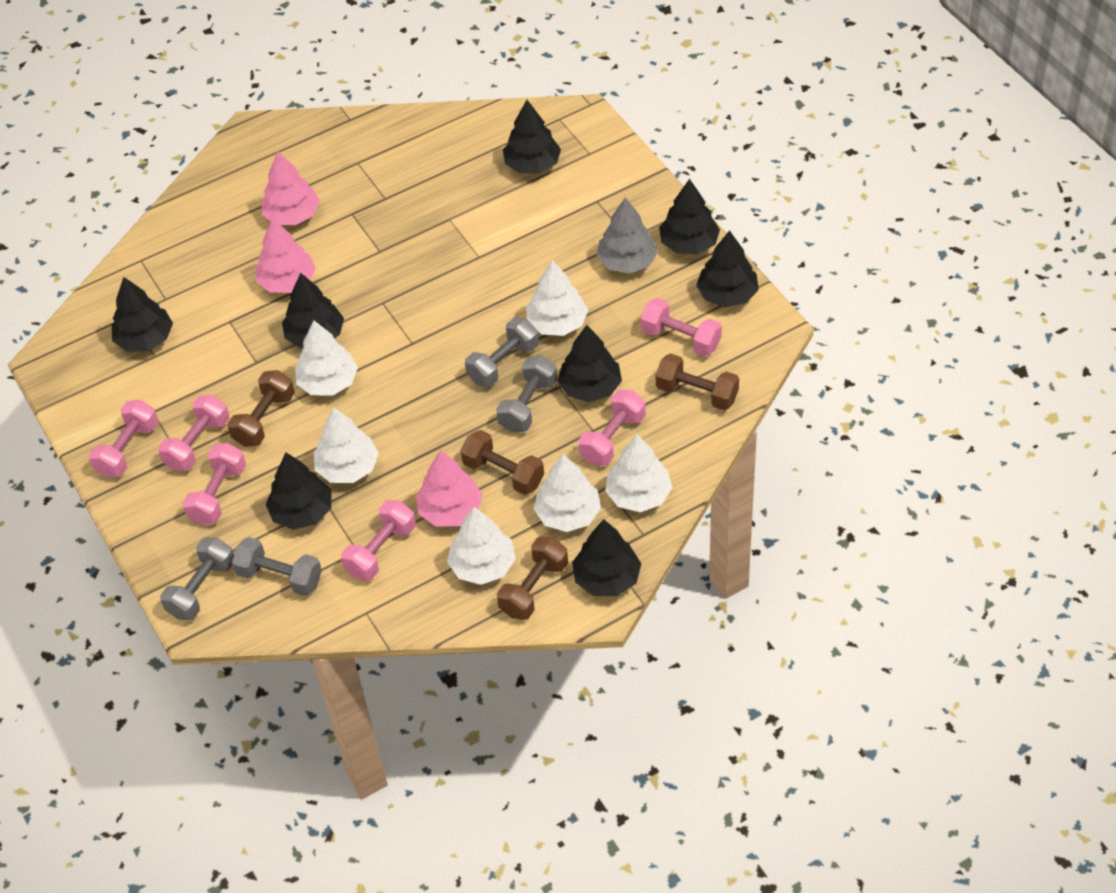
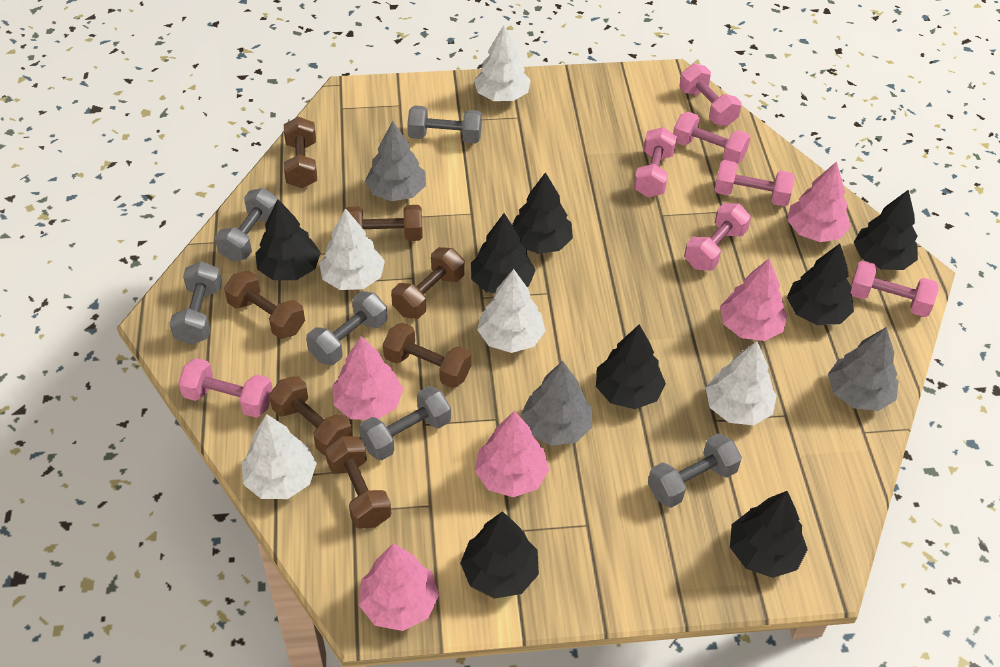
brown dumbbell: 4 -> 7
grey dumbbell: 4 -> 6
grey tree: 1 -> 3
pink dumbbell: 6 -> 7
pink tree: 3 -> 5
white tree: 6 -> 5

